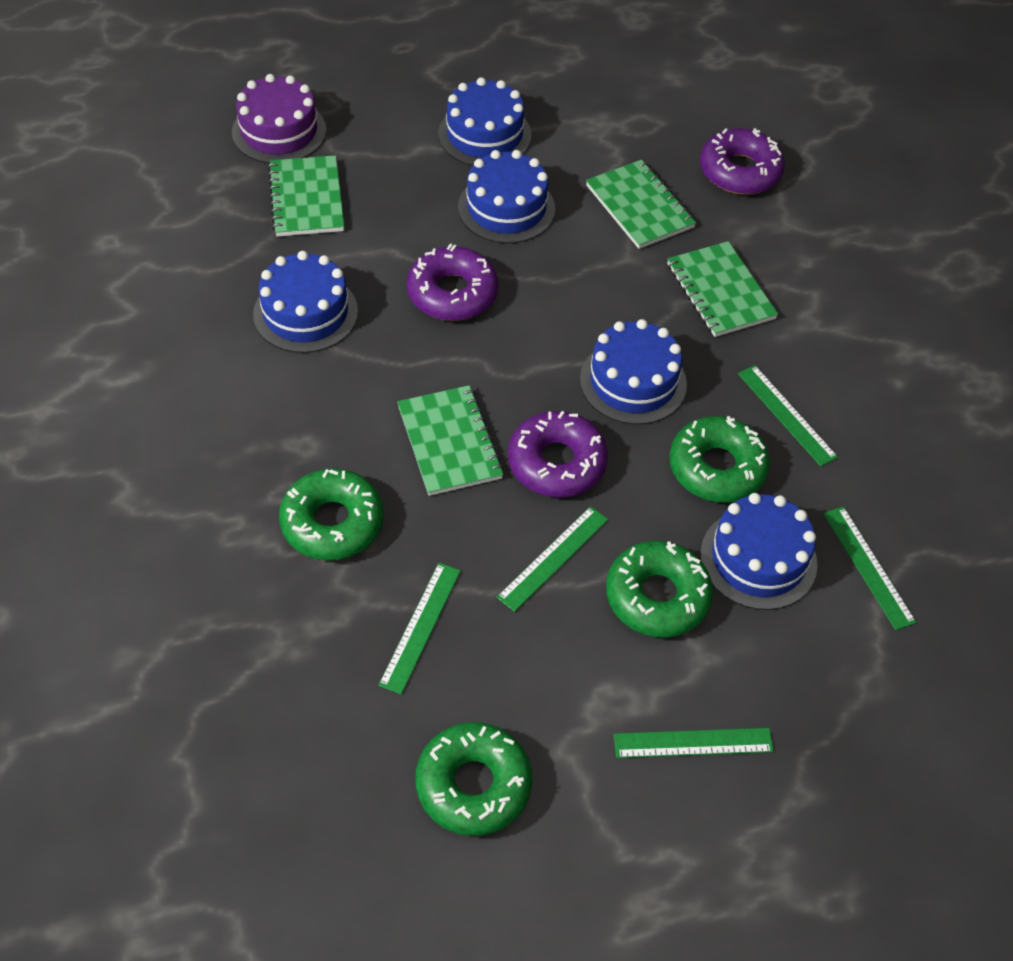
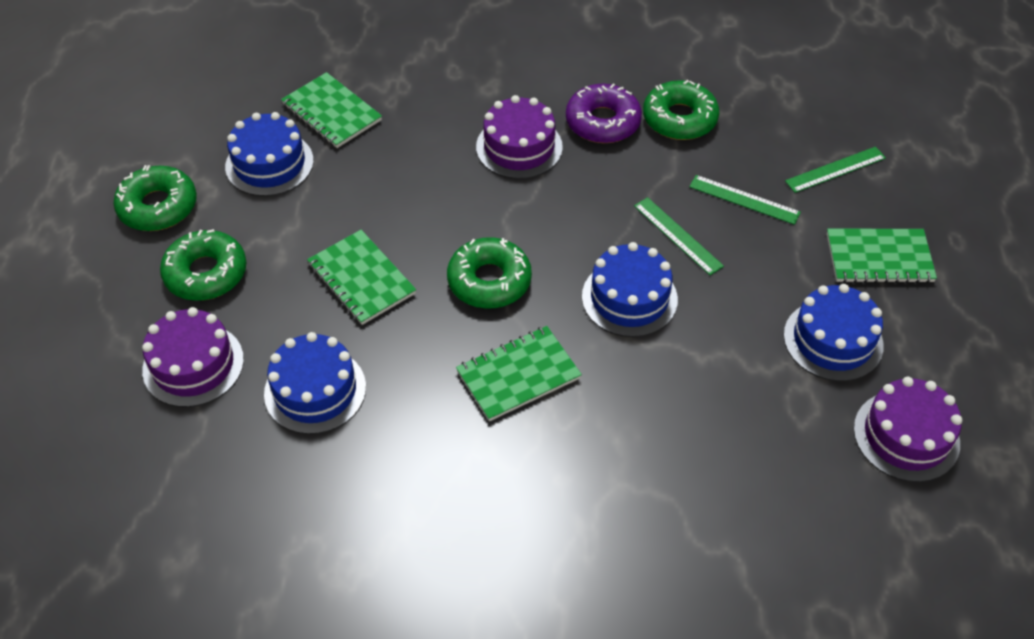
blue cake: 5 -> 4
green ruler: 5 -> 3
purple cake: 1 -> 3
purple donut: 3 -> 1

